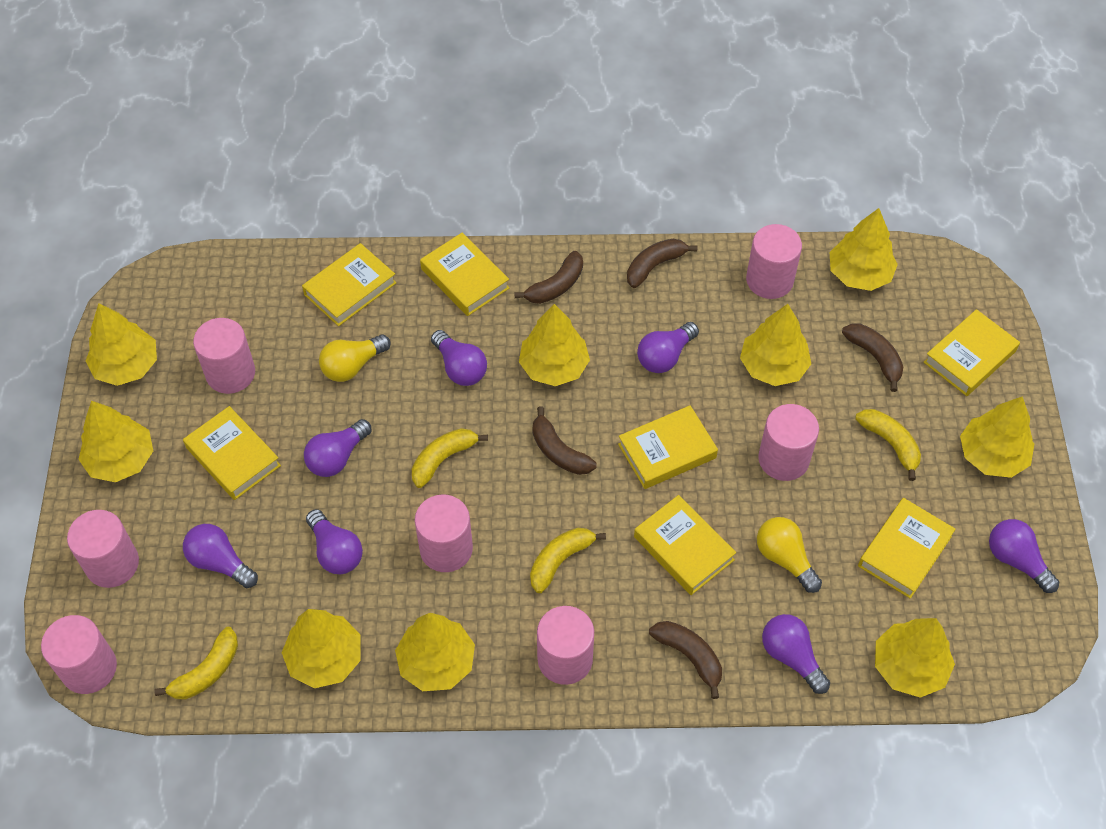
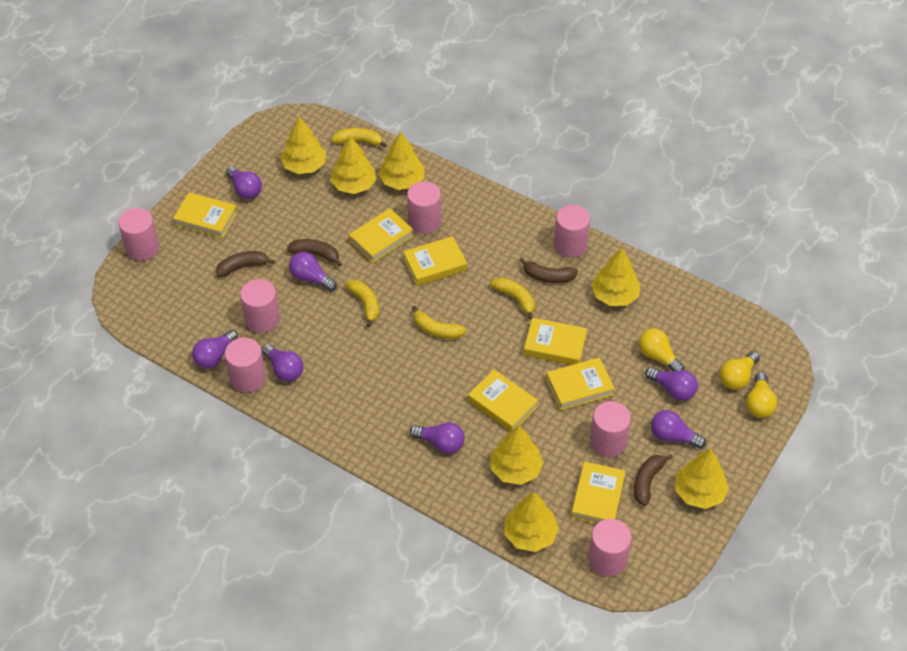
brown banana: 5 -> 4
yellow light bulb: 2 -> 3
yellow tree: 9 -> 7

